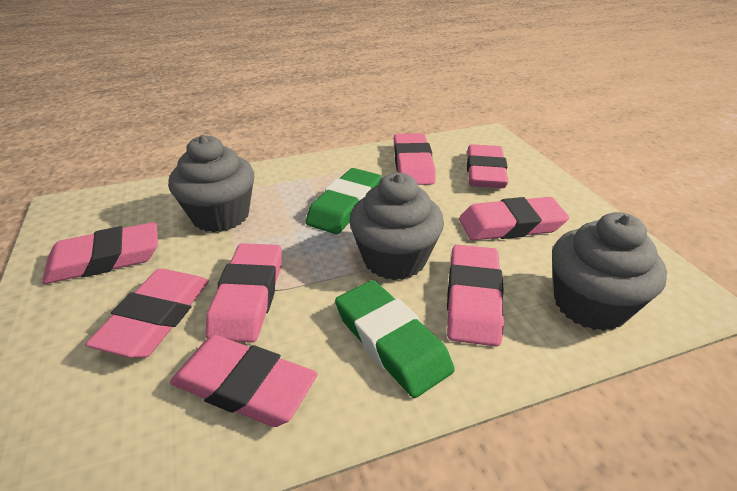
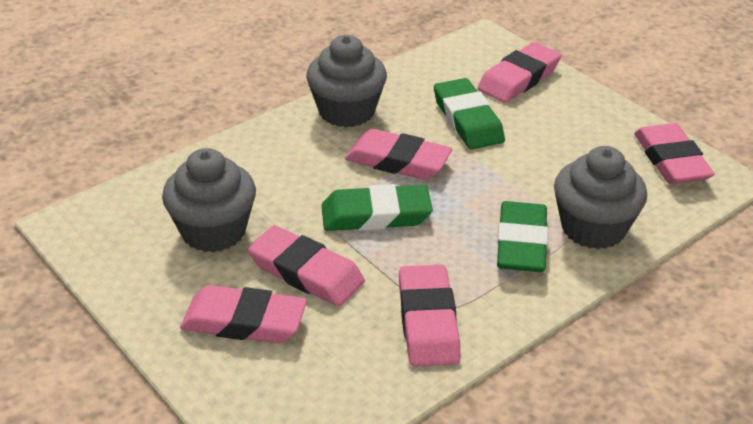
green eraser: 2 -> 3
pink eraser: 8 -> 6

